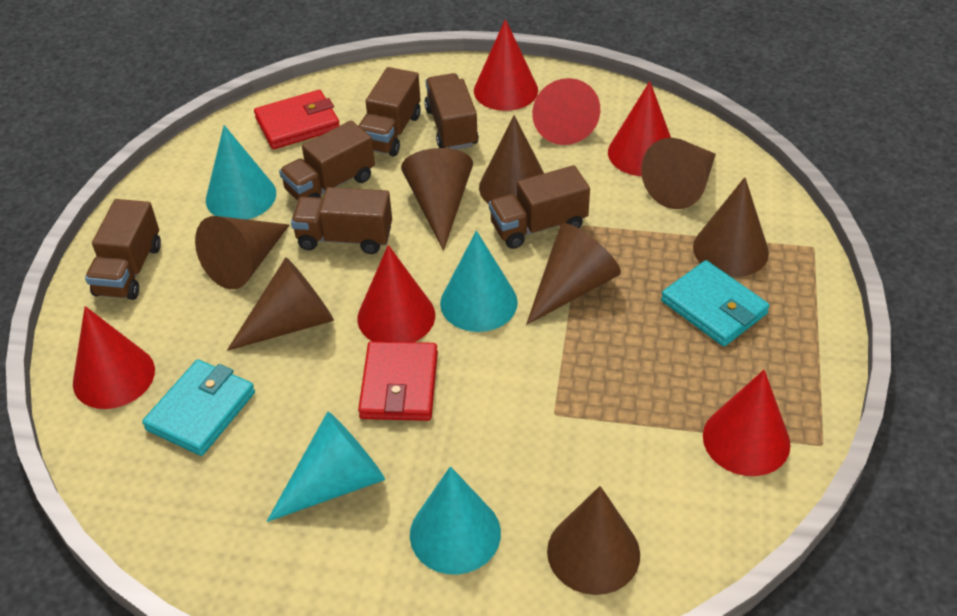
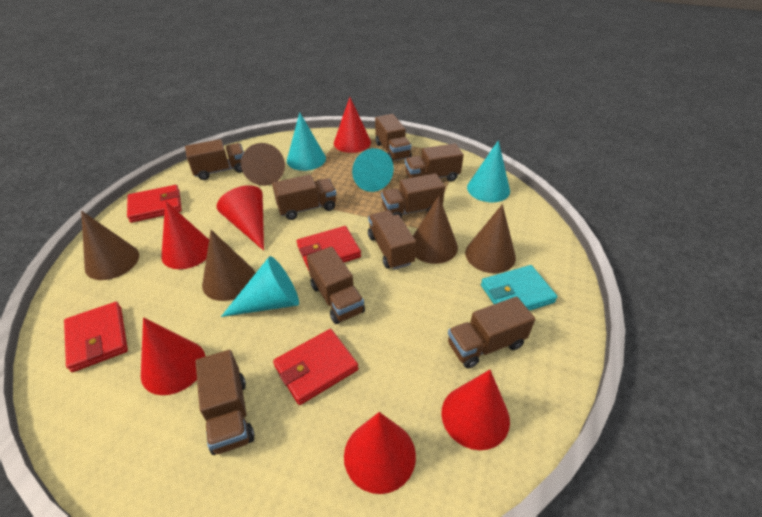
brown cone: 8 -> 5
brown truck: 6 -> 9
red wallet: 2 -> 4
turquoise wallet: 2 -> 1

